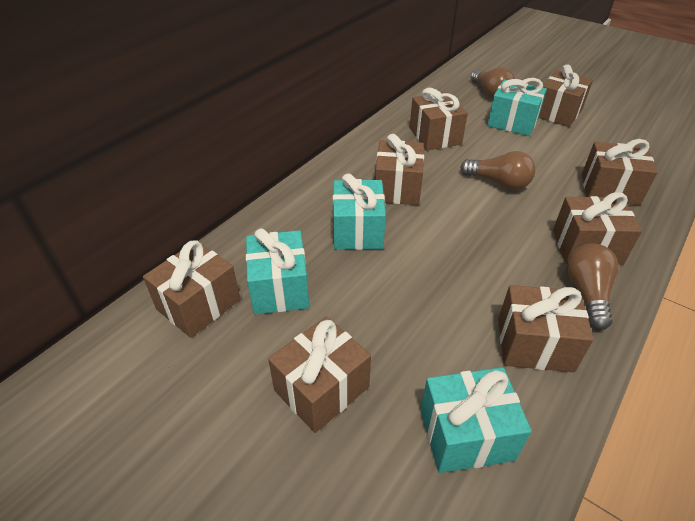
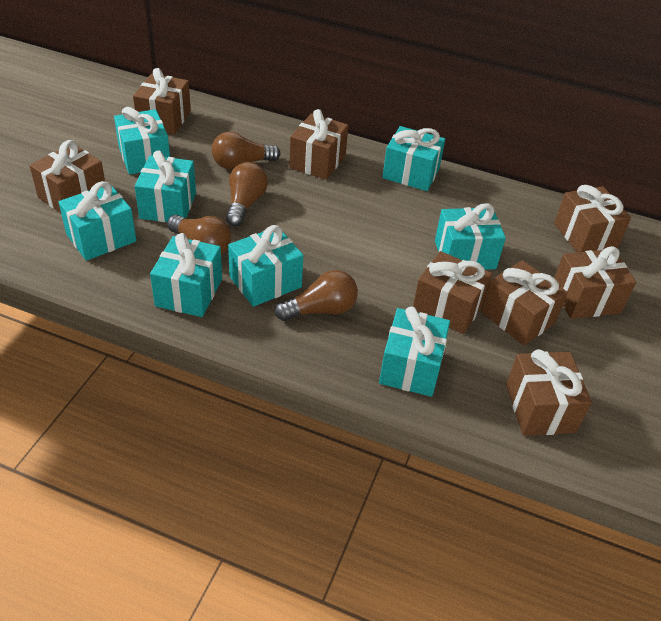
brown light bulb: 3 -> 4
turquoise gift: 4 -> 8

